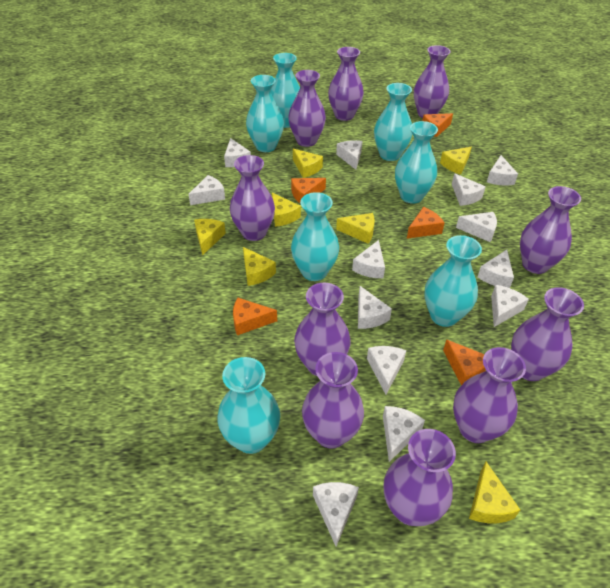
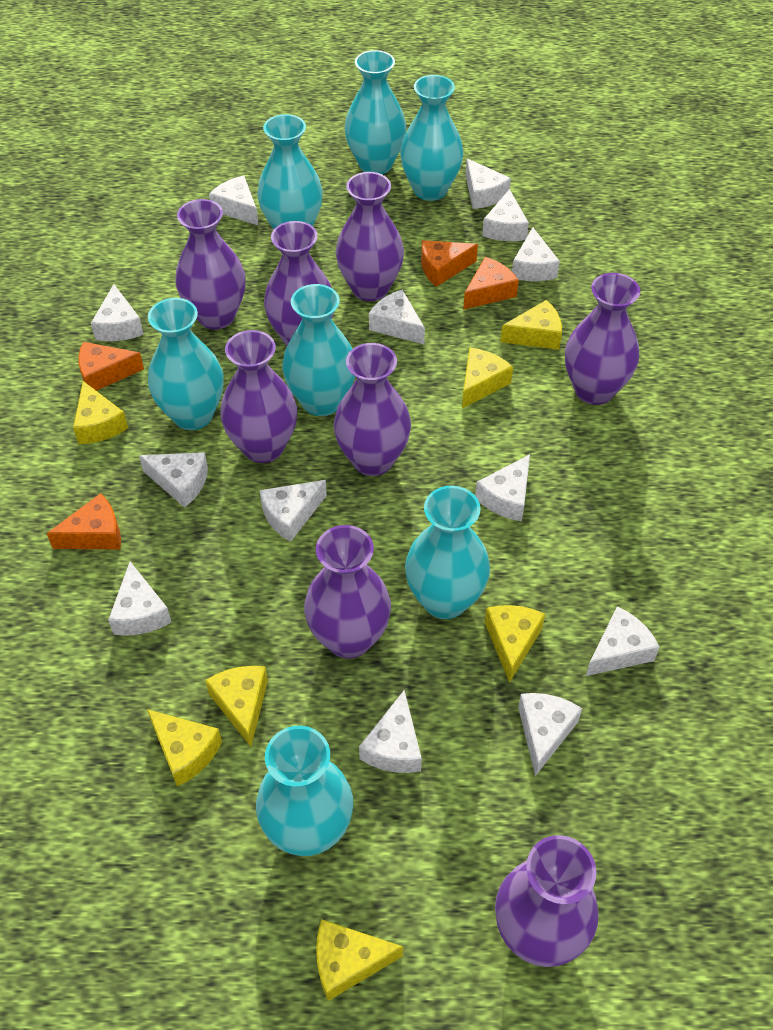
orange cheese: 5 -> 4
purple vase: 10 -> 8

